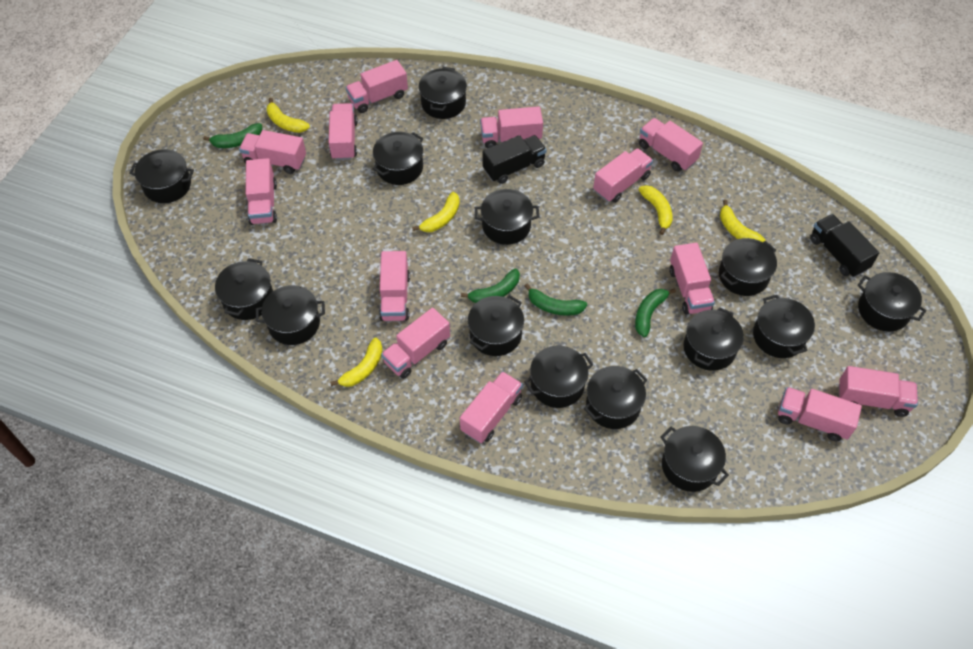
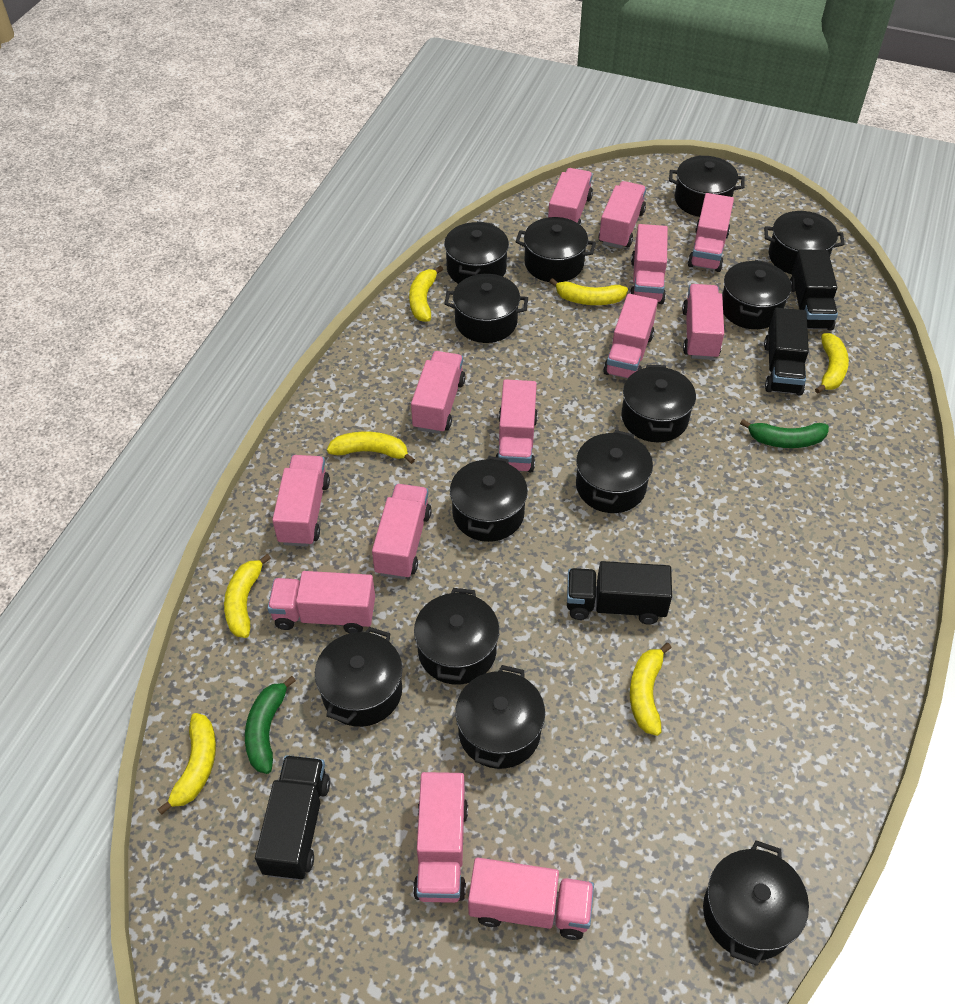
black pot: 14 -> 13
black truck: 2 -> 4
green banana: 4 -> 2
yellow banana: 5 -> 7

